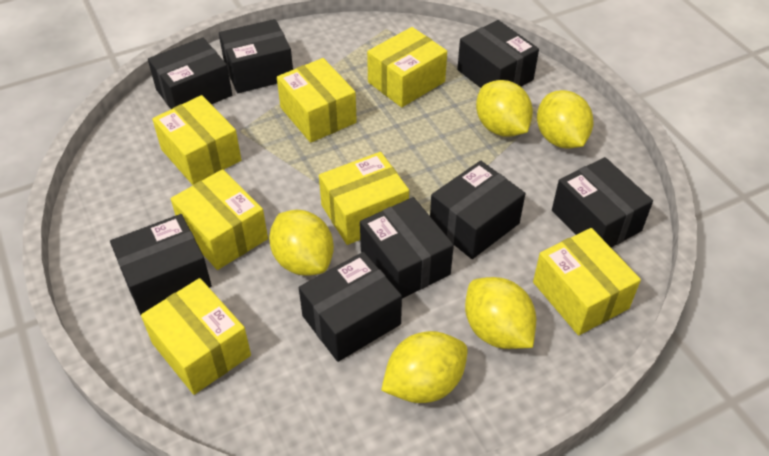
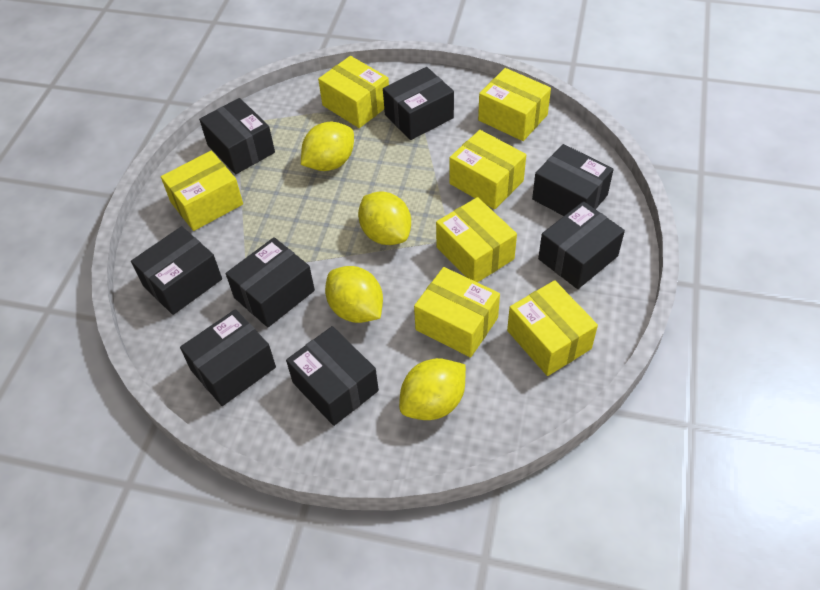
yellow lemon: 5 -> 4

